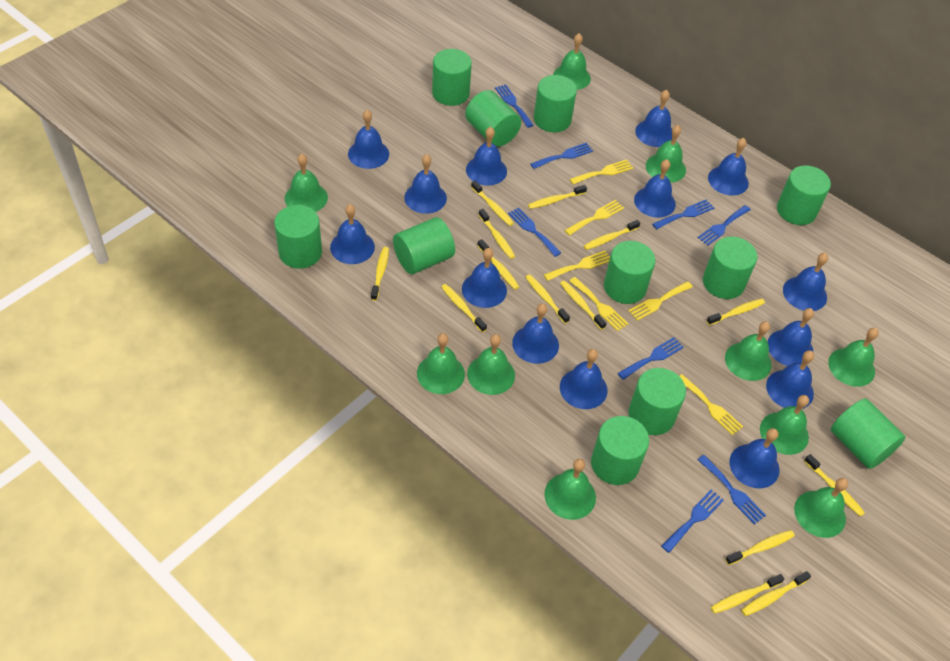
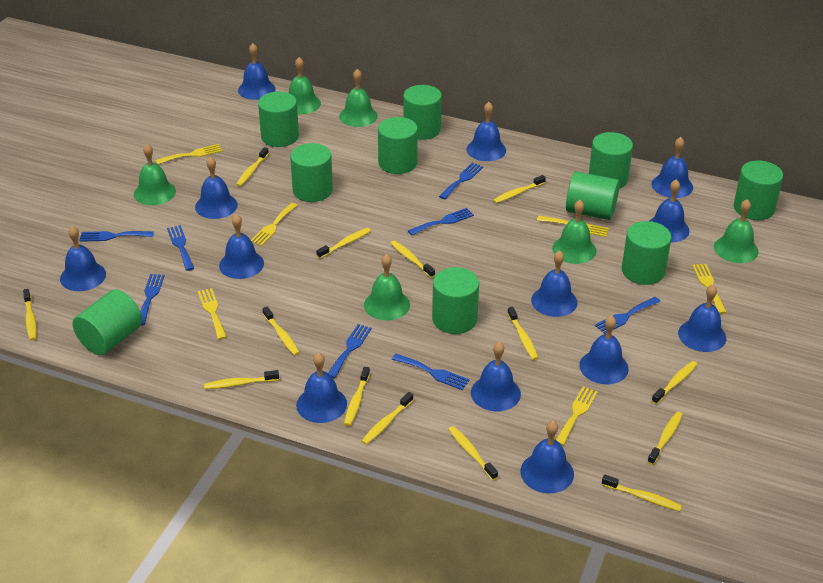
blue bell: 14 -> 13
green bell: 10 -> 6
green cylinder: 11 -> 10

